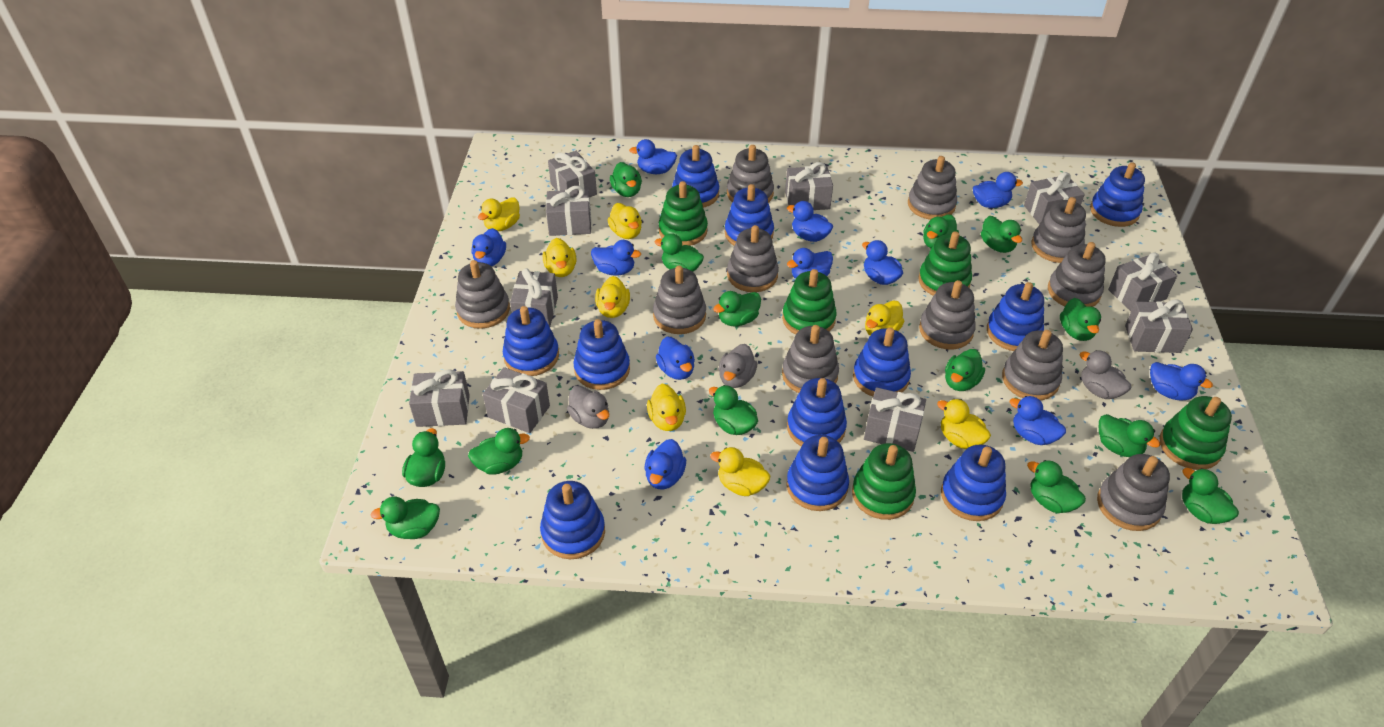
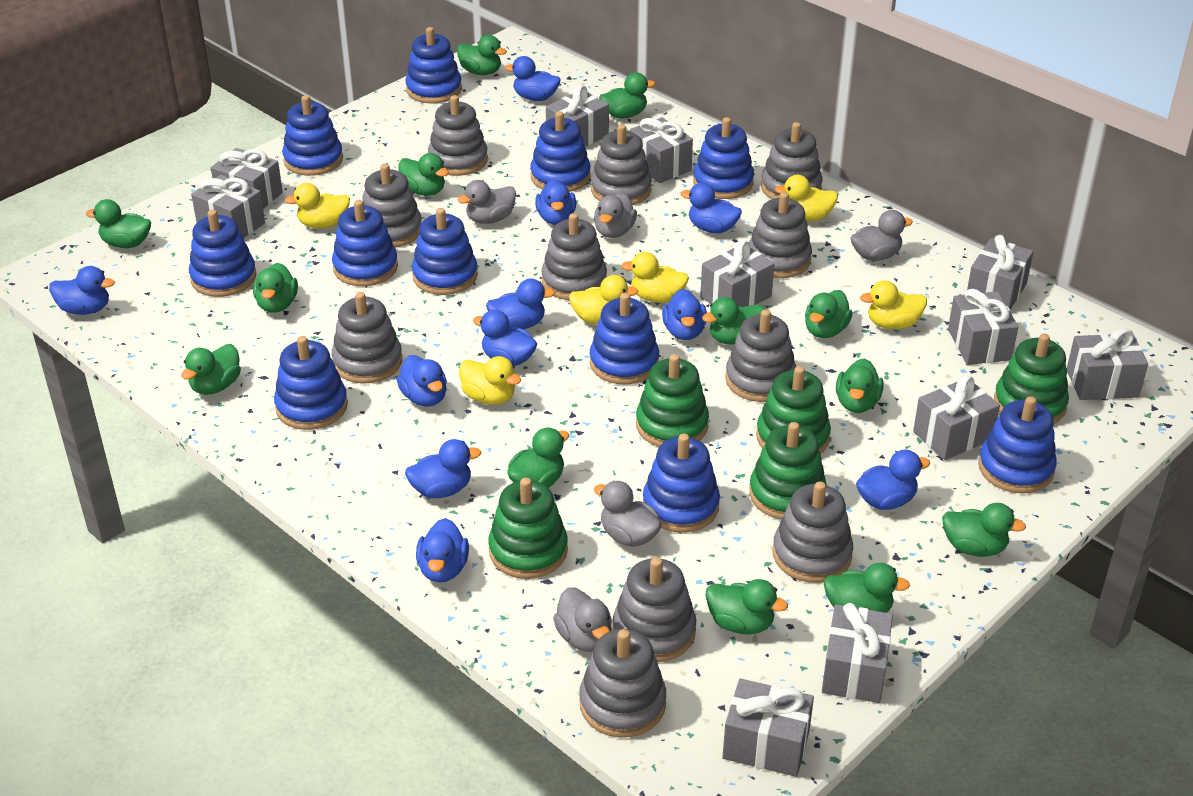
green duck: 14 -> 13
grey duck: 3 -> 5
grey gift: 10 -> 11
yellow duck: 8 -> 6

